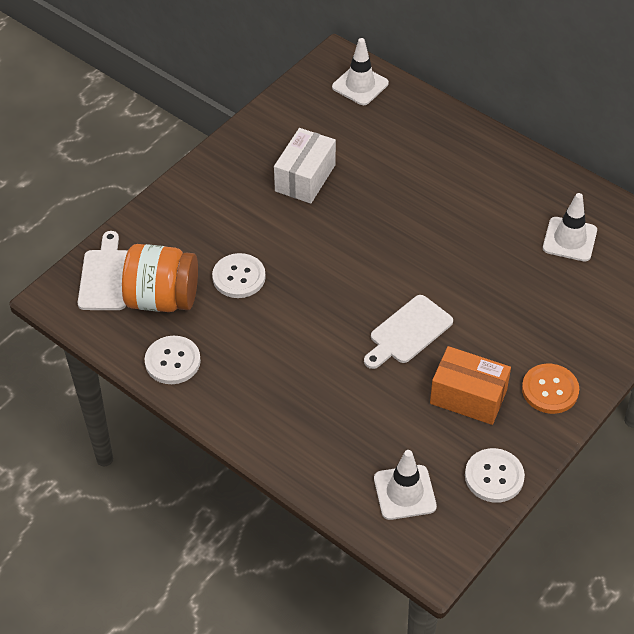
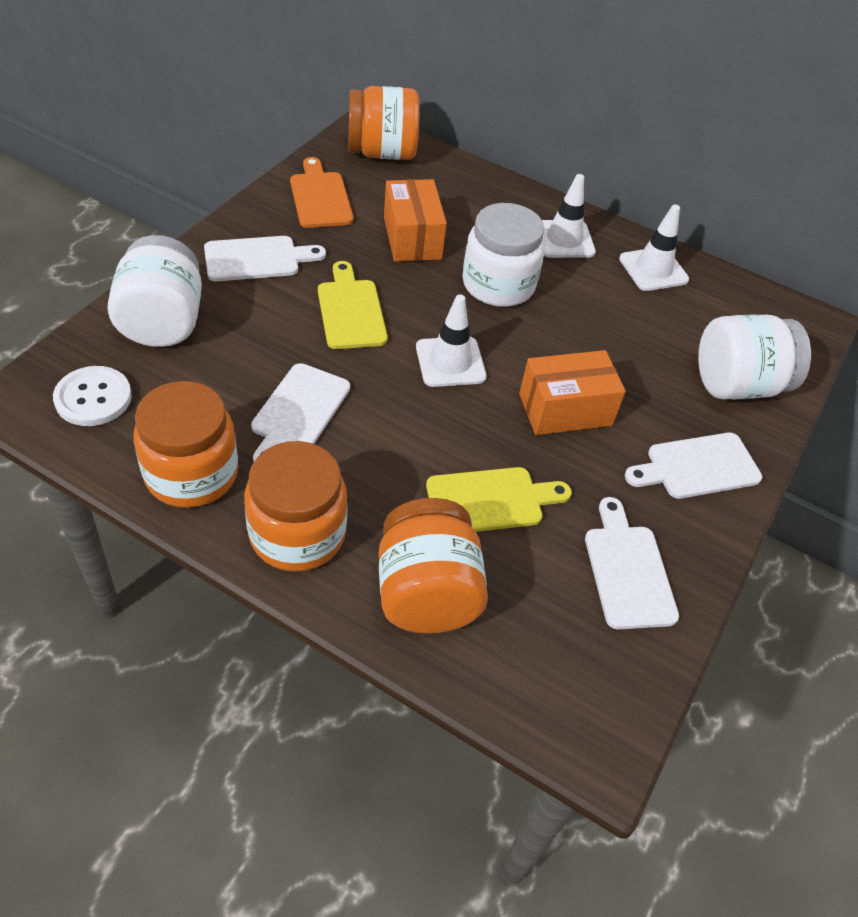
orange box: 1 -> 2
orange button: 1 -> 0
orange cutting board: 0 -> 1
orange jar: 1 -> 4
white box: 1 -> 0
white button: 3 -> 1
white cutting board: 2 -> 4
white jar: 0 -> 3
yellow cutting board: 0 -> 2

